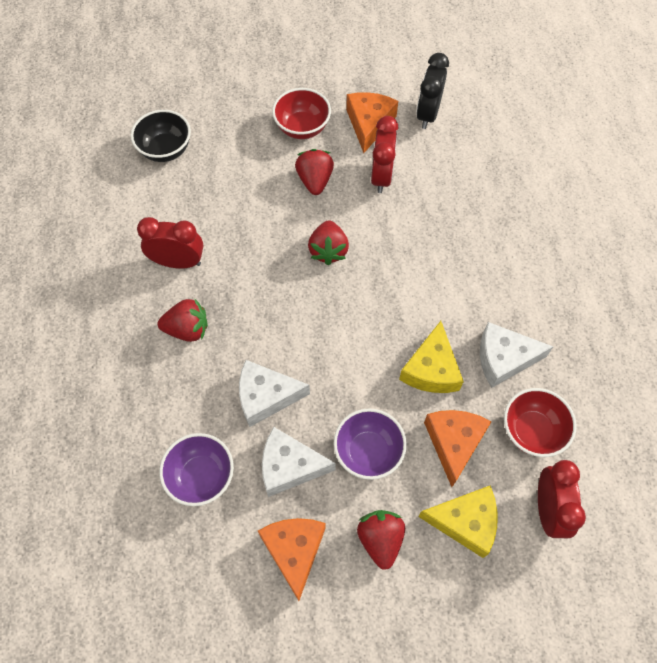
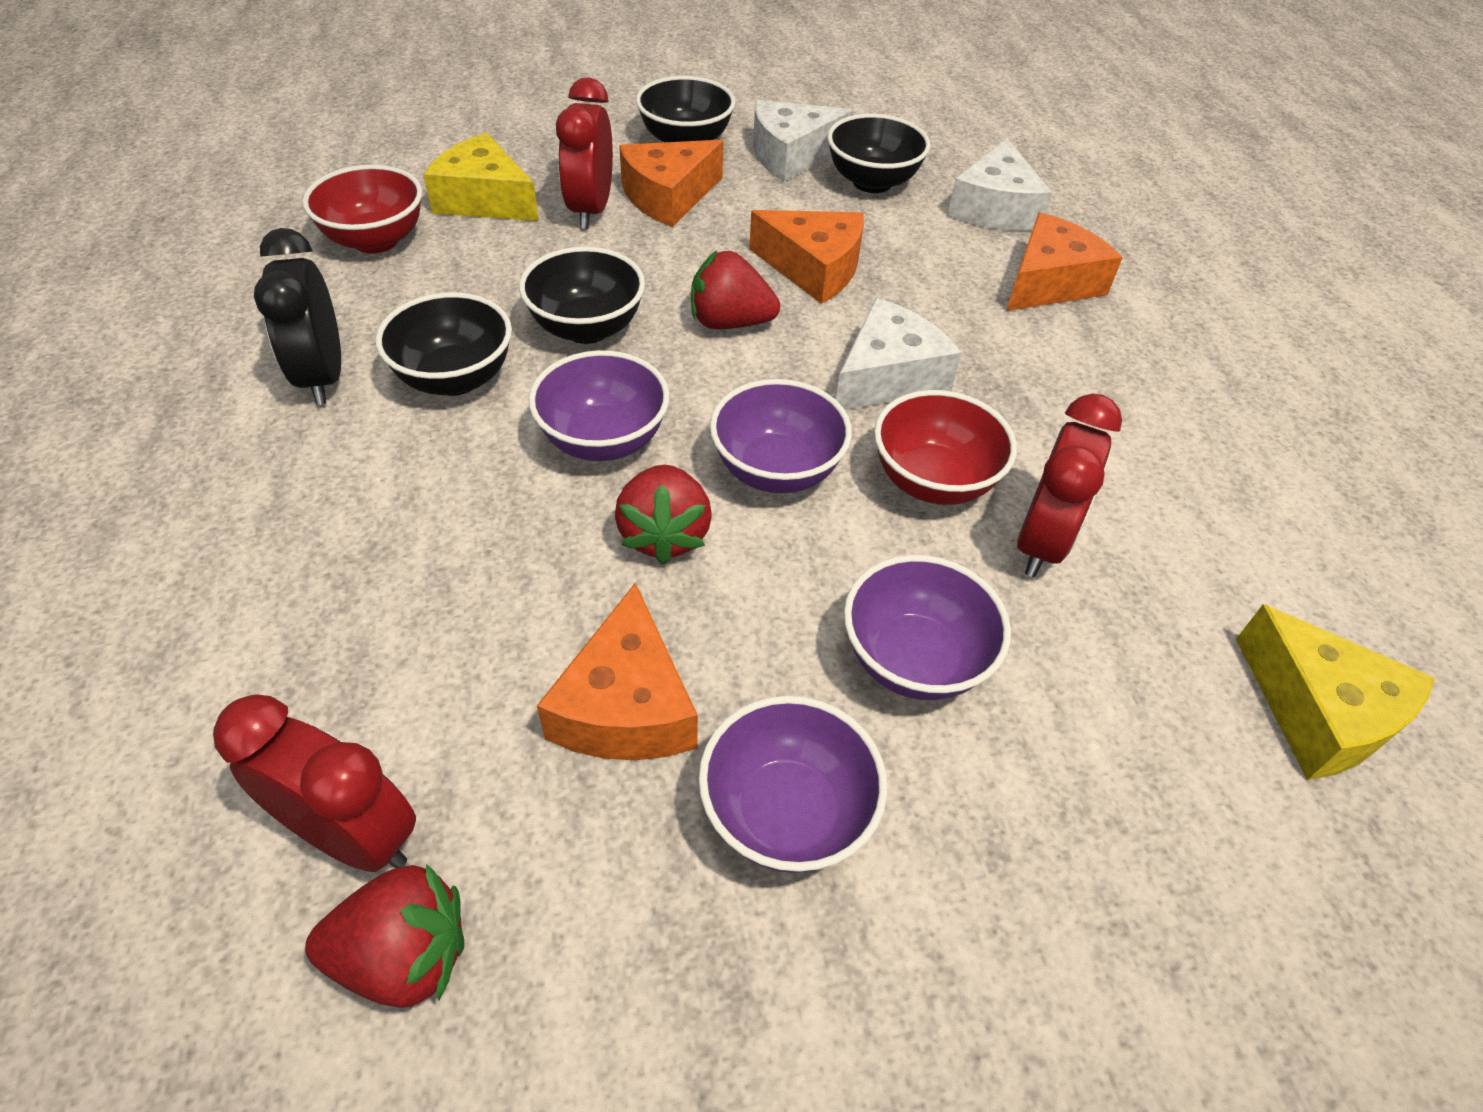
black bowl: 1 -> 4
orange cheese: 3 -> 4
purple bowl: 2 -> 4
red strawberry: 4 -> 3

